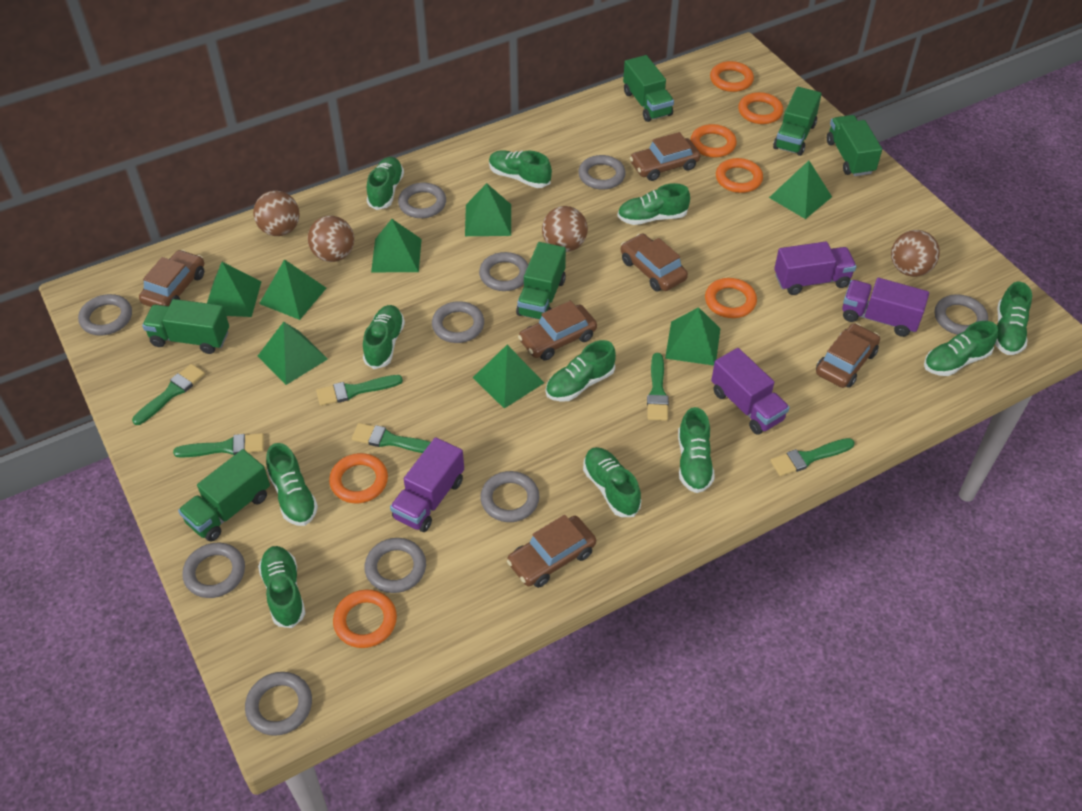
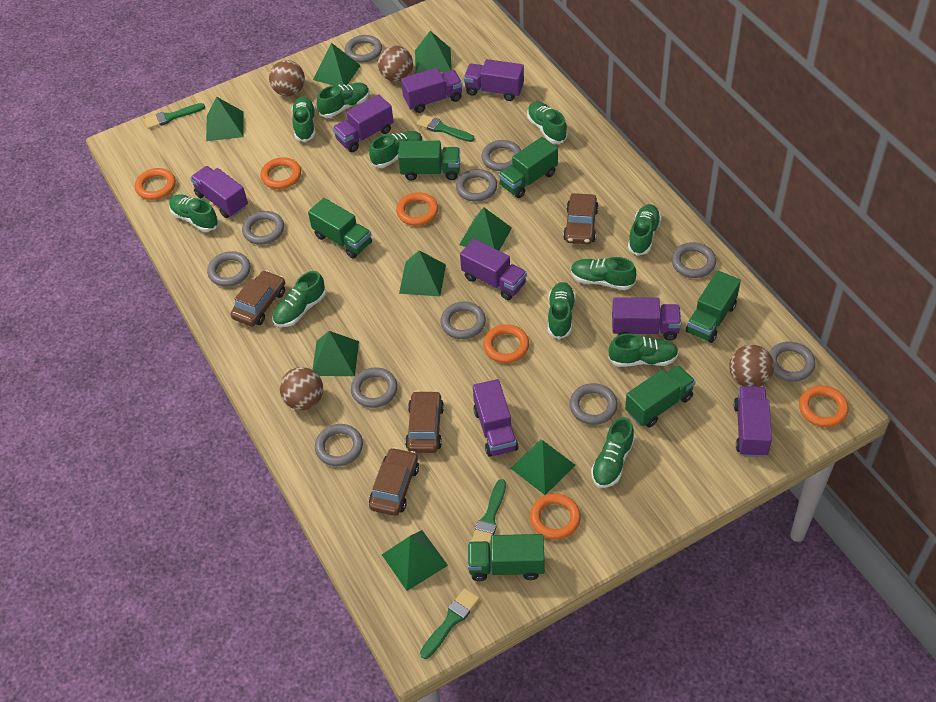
brown car: 6 -> 4
green brush: 6 -> 4
grey ring: 10 -> 11
orange ring: 7 -> 6
purple truck: 4 -> 8

